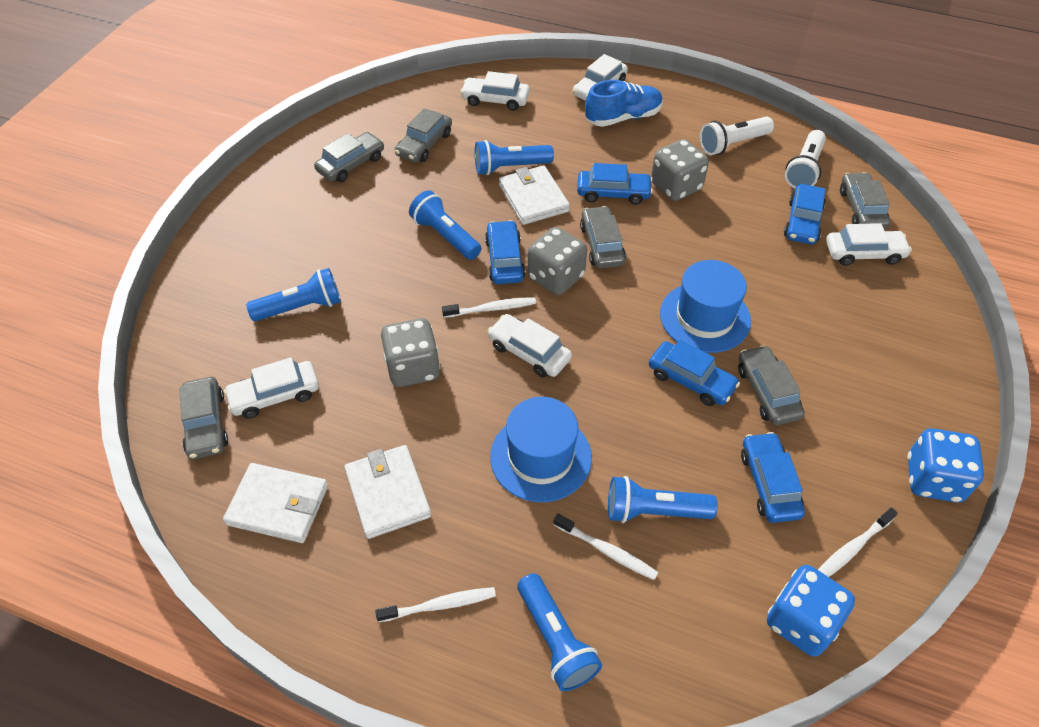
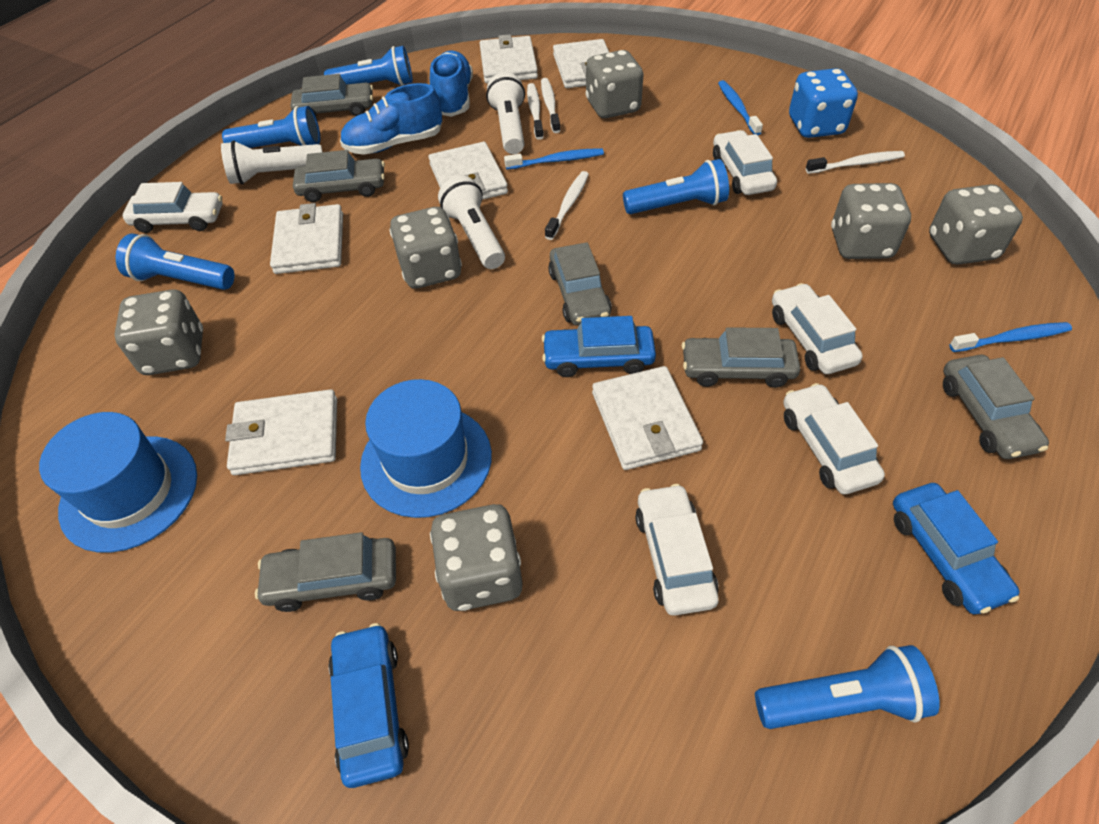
blue car: 5 -> 3
blue dice: 2 -> 1
blue shoe: 1 -> 2
blue toothbrush: 0 -> 3
grey dice: 3 -> 6
white flashlight: 2 -> 3
white wallet: 3 -> 6

